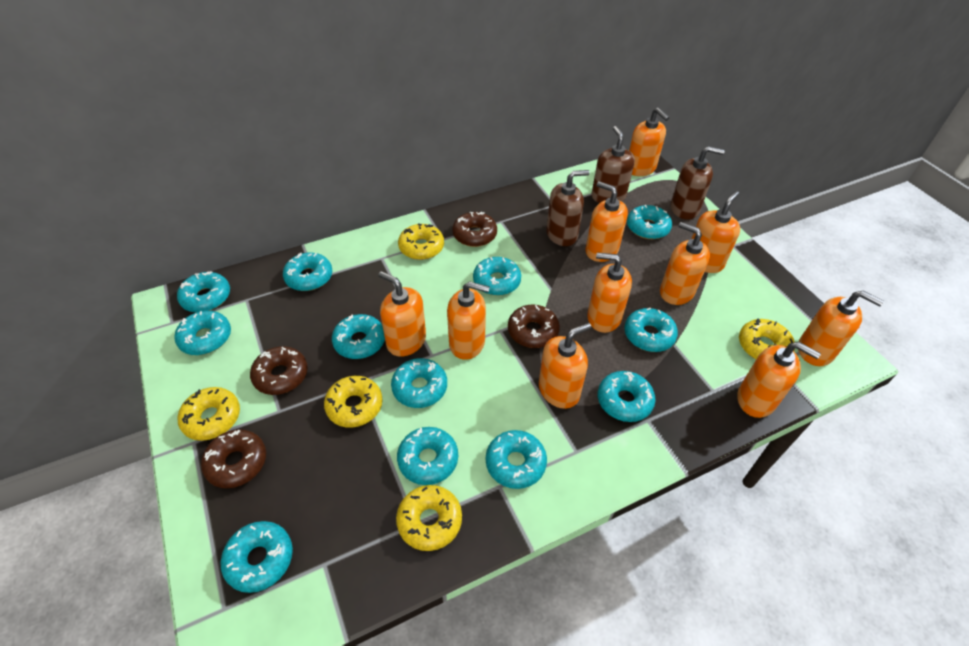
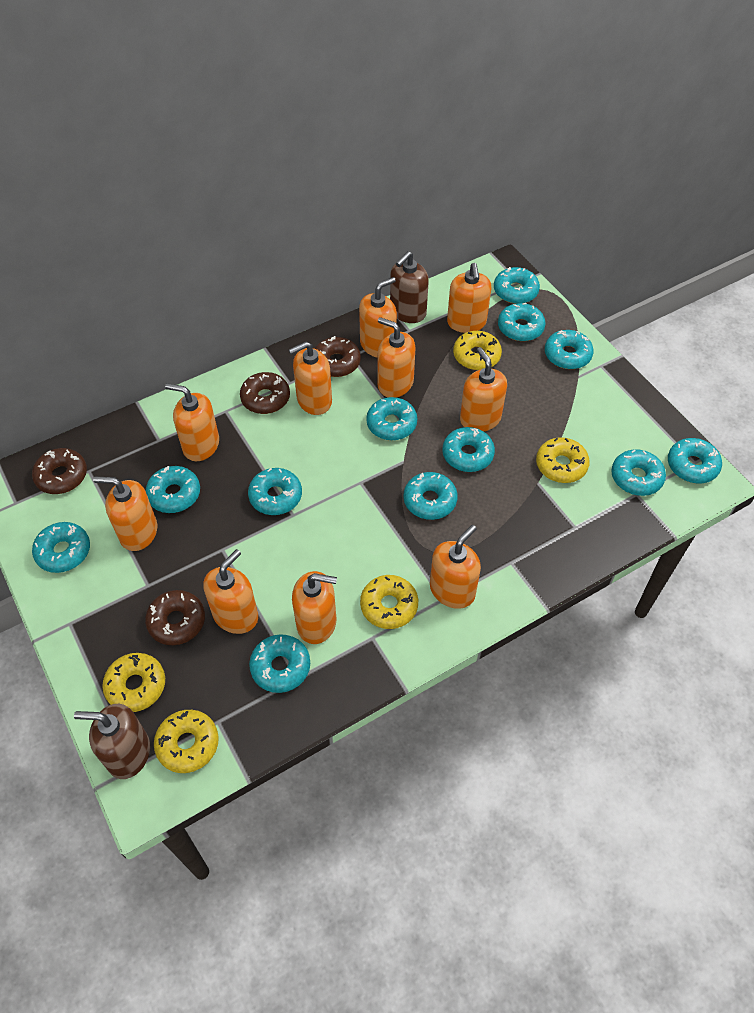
brown soap dispenser: 3 -> 2

